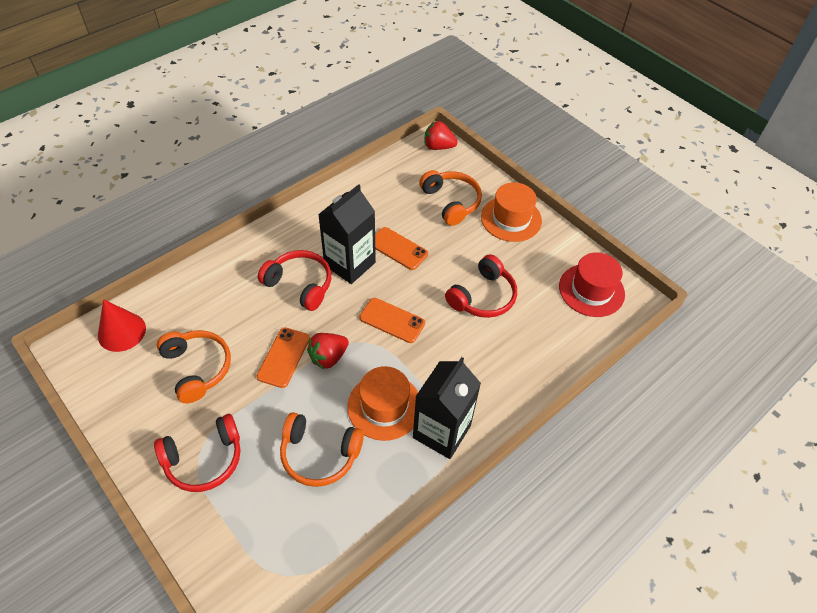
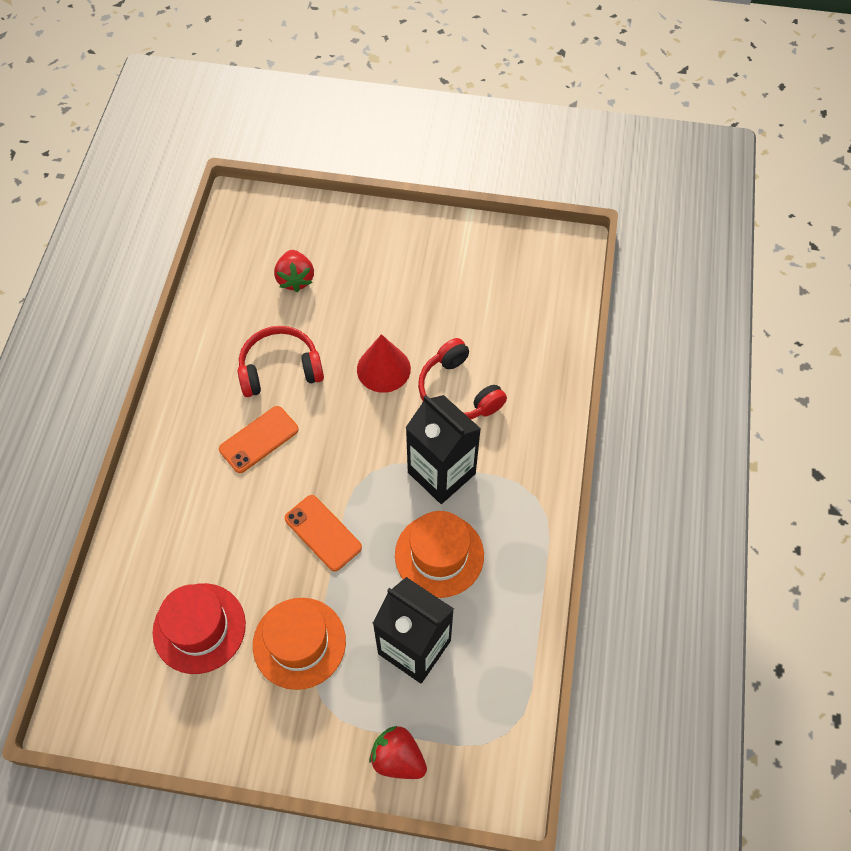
orange headphones: 3 -> 0
orange phone: 3 -> 2
red headphones: 3 -> 2

